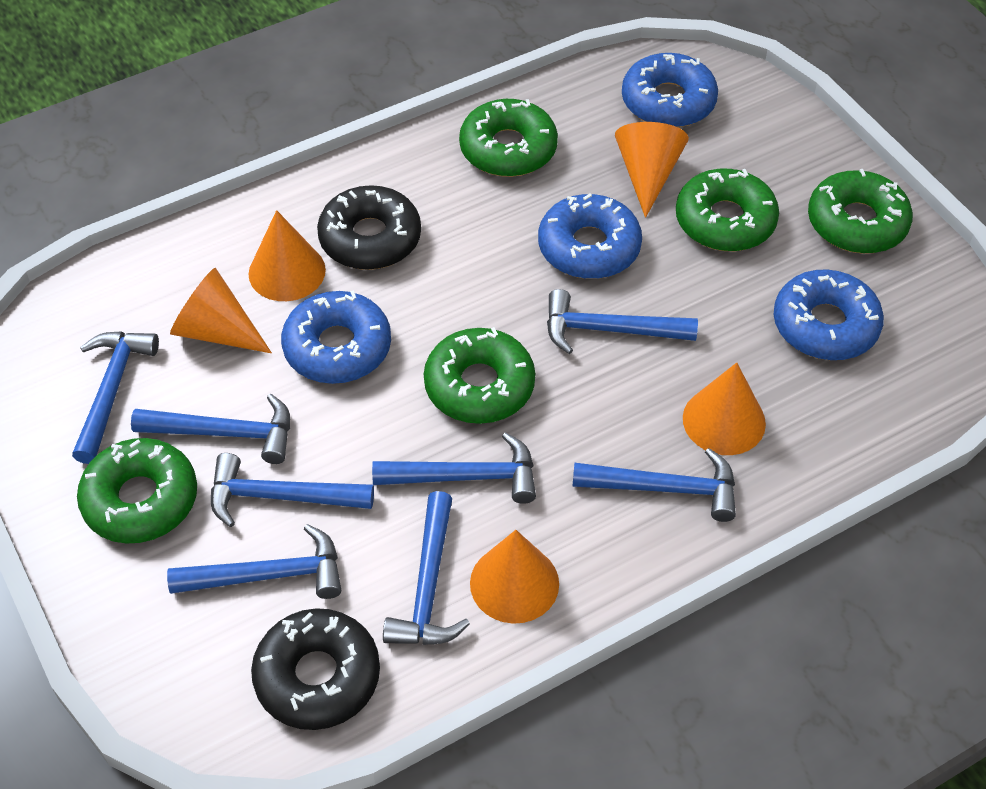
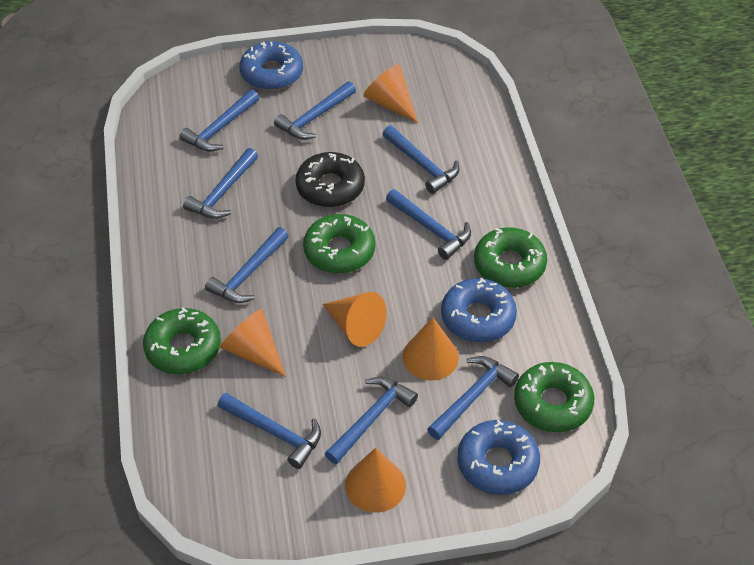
black donut: 2 -> 1
blue donut: 4 -> 3
blue hammer: 8 -> 9
green donut: 5 -> 4

